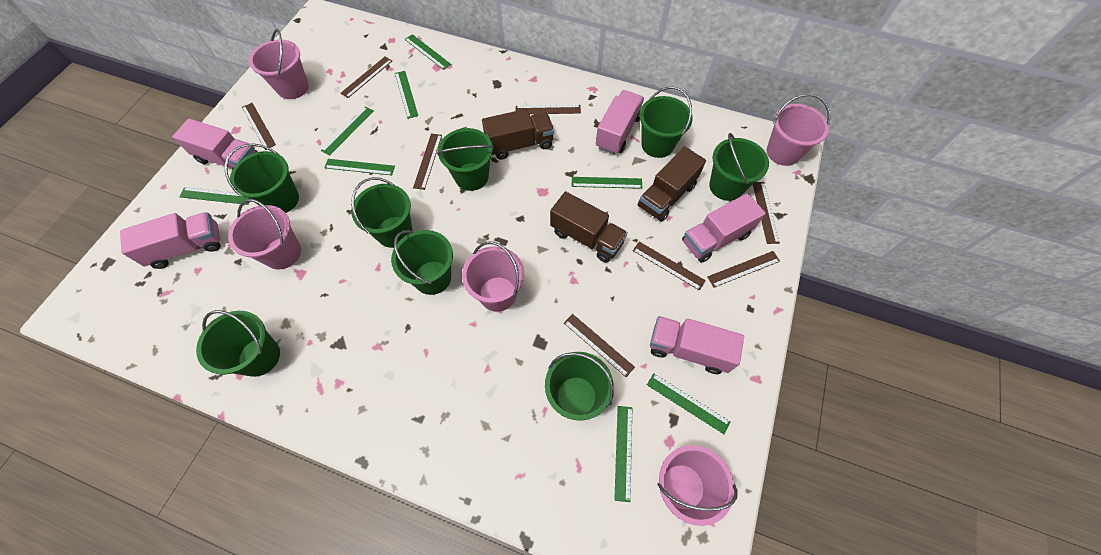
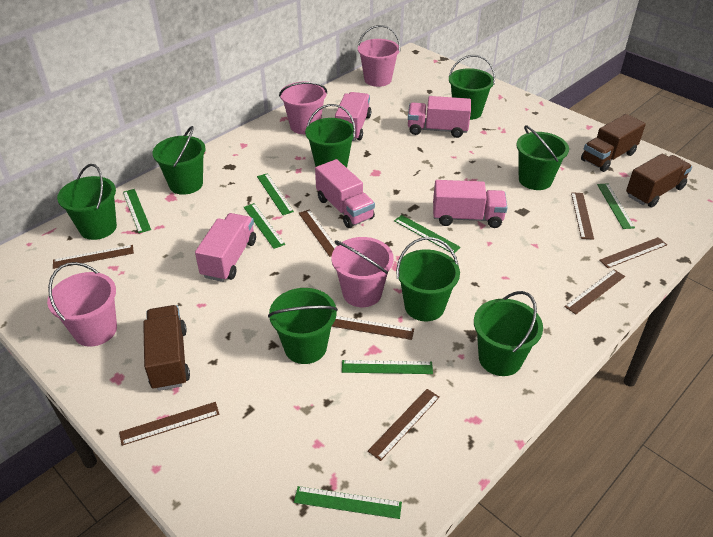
green ruler: 8 -> 7
pink bucket: 5 -> 4

